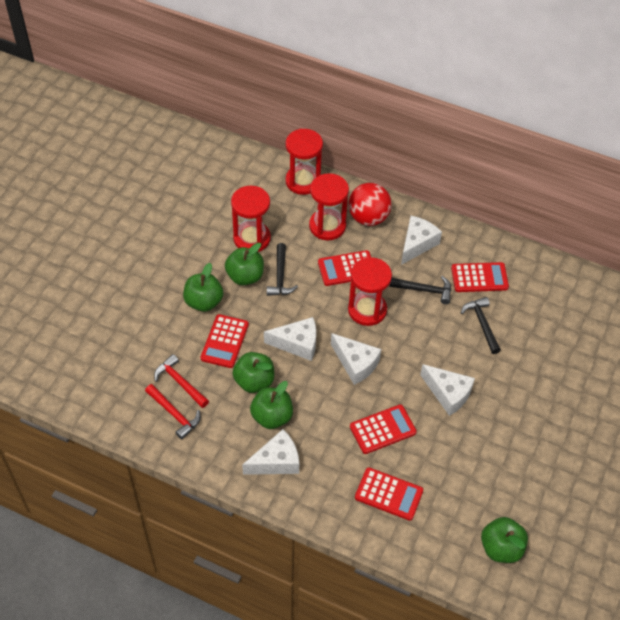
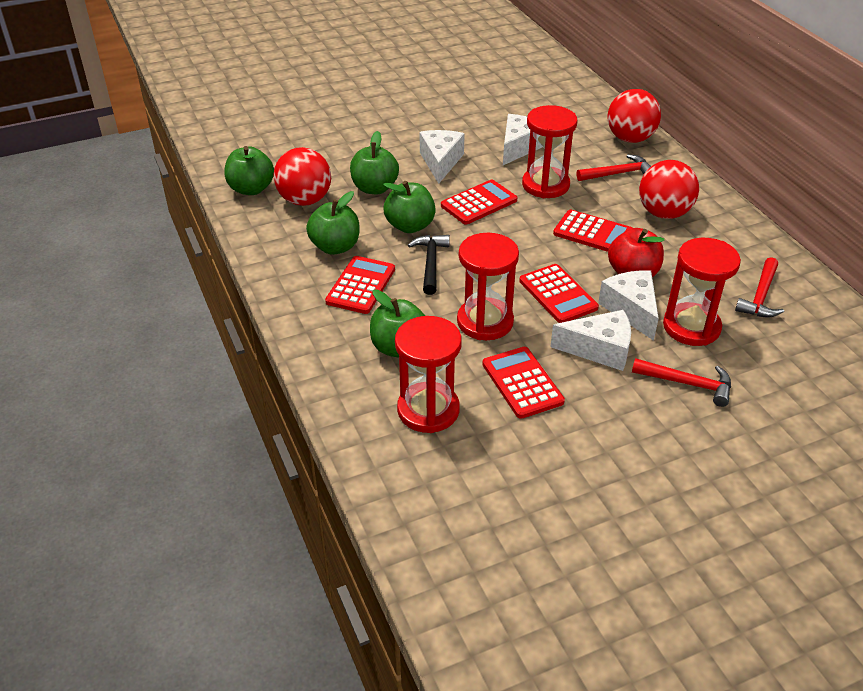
black hammer: 3 -> 1
red apple: 0 -> 1
red ball: 1 -> 3
red hammer: 2 -> 3
white cheese: 5 -> 4

